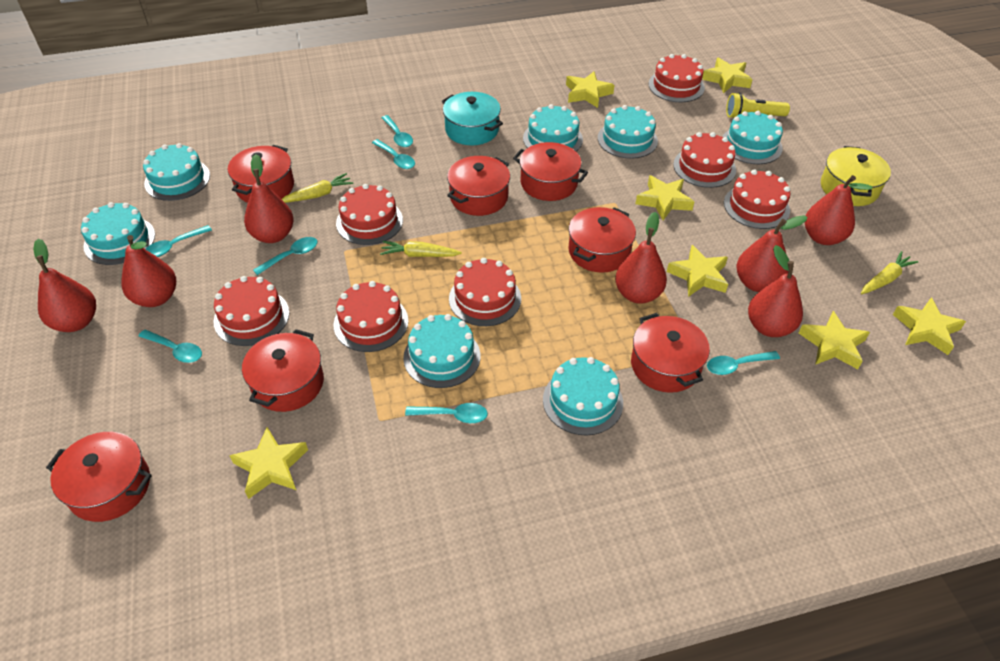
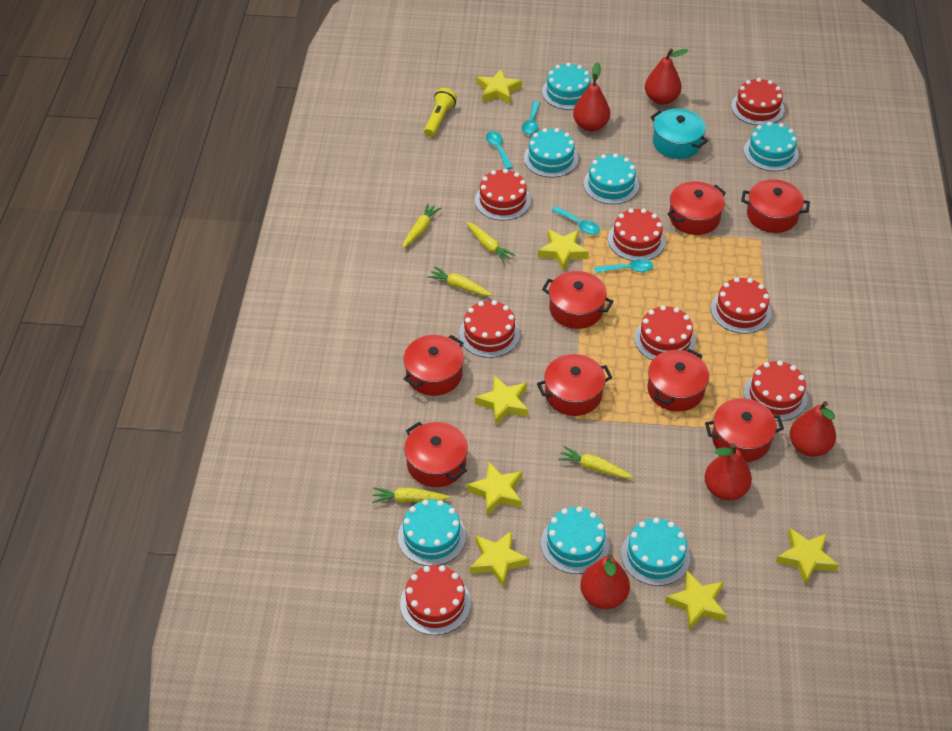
red cake: 7 -> 8
red pear: 7 -> 5
red pot: 7 -> 8
turquoise spoon: 7 -> 4
yellow carrot: 3 -> 5
yellow pot: 1 -> 0

